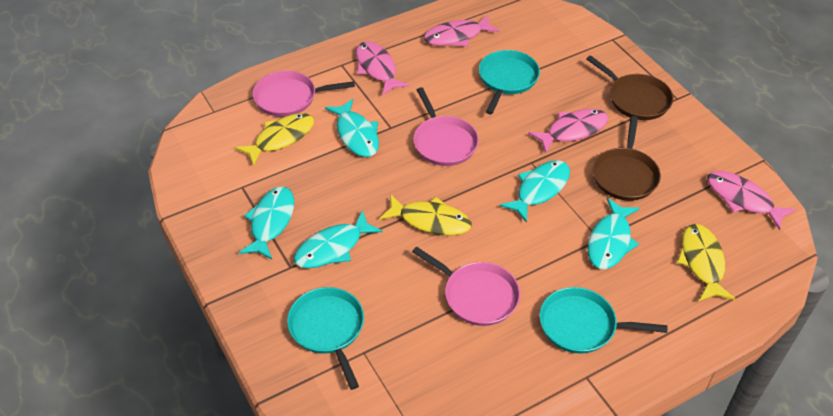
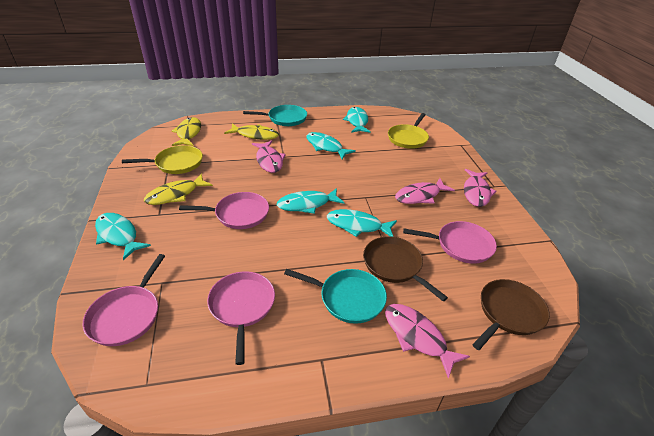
pink pan: 3 -> 4
turquoise pan: 3 -> 2
yellow pan: 0 -> 2

